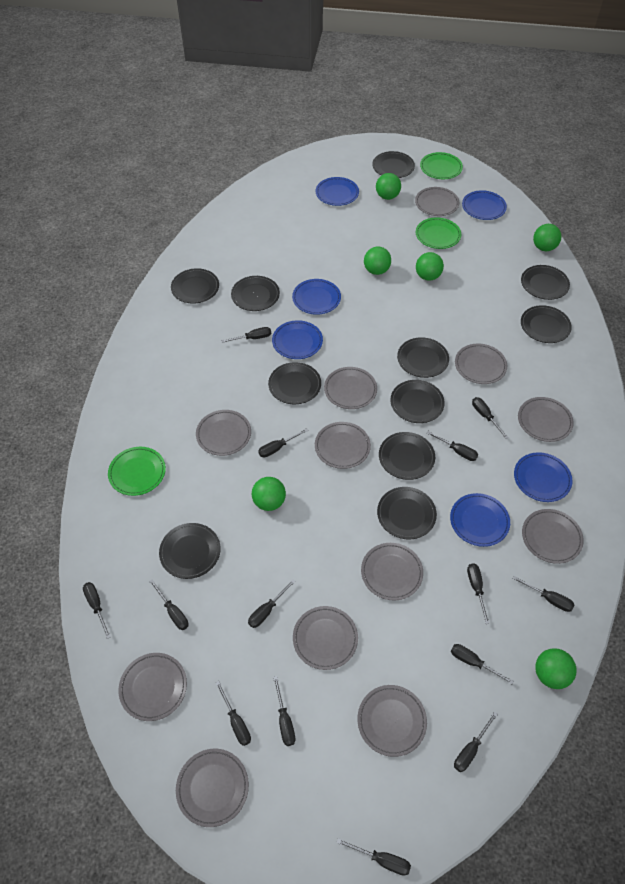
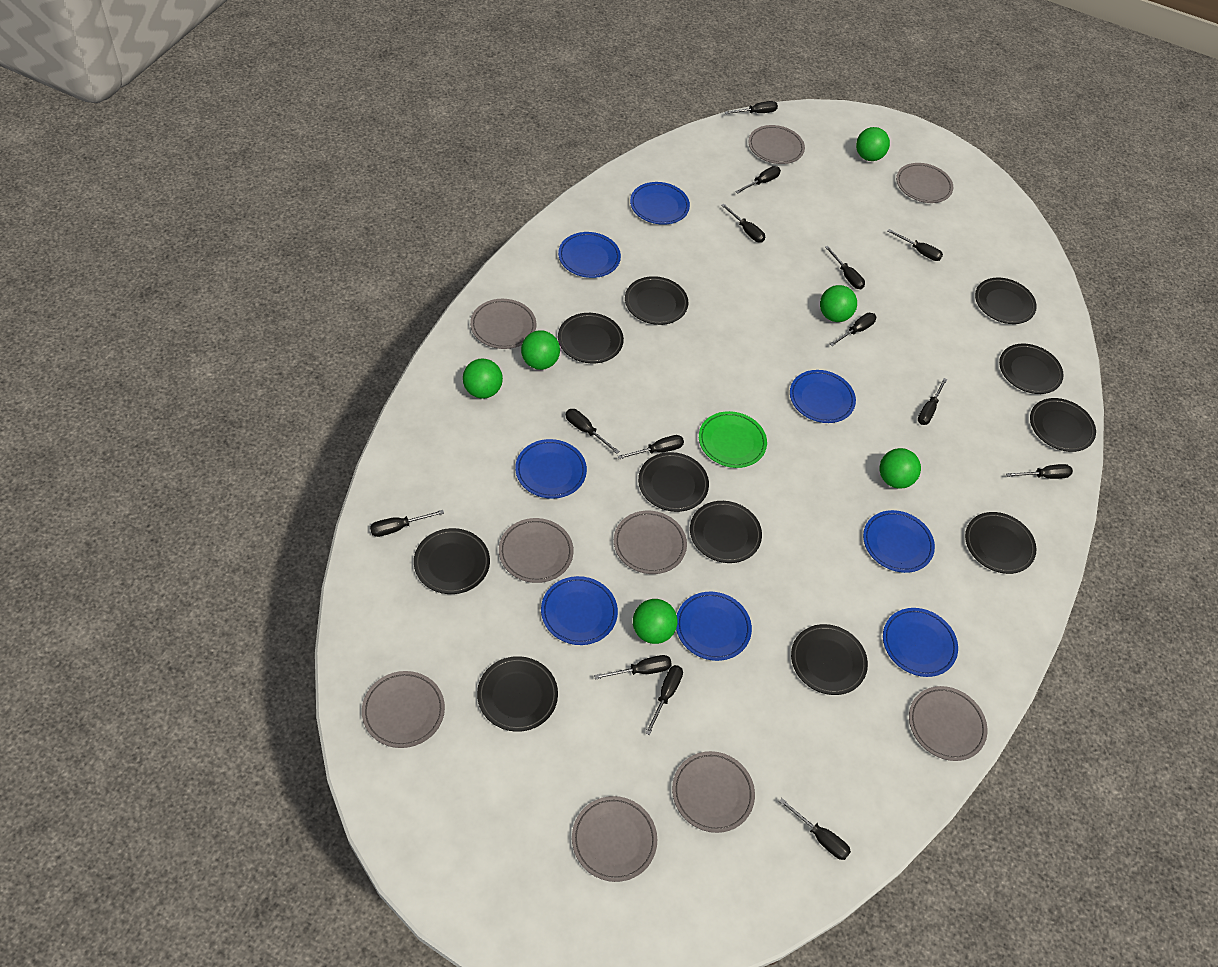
blue plate: 6 -> 8
green plate: 3 -> 1
grey plate: 12 -> 9

